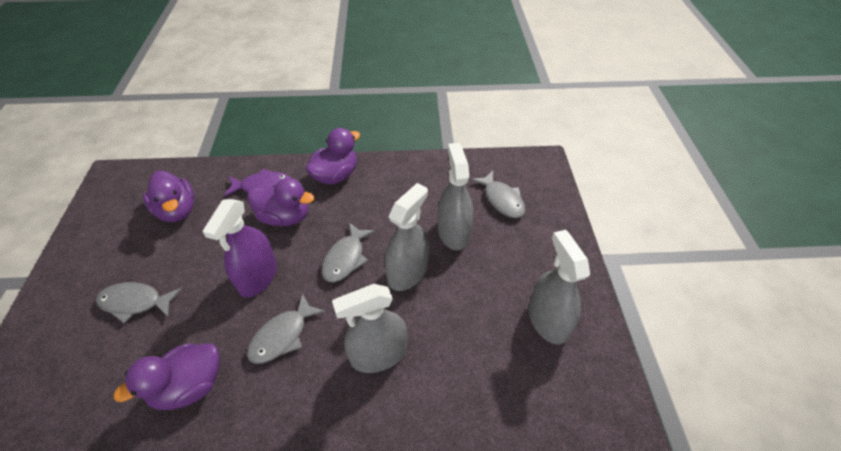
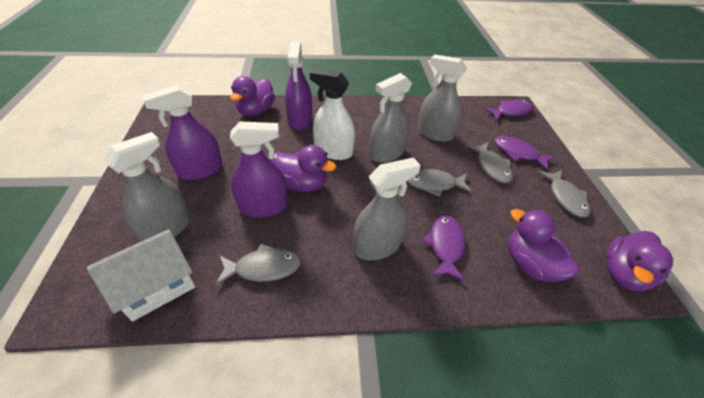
purple fish: 1 -> 3
purple spray bottle: 1 -> 3
white house: 0 -> 1
white spray bottle: 0 -> 1

